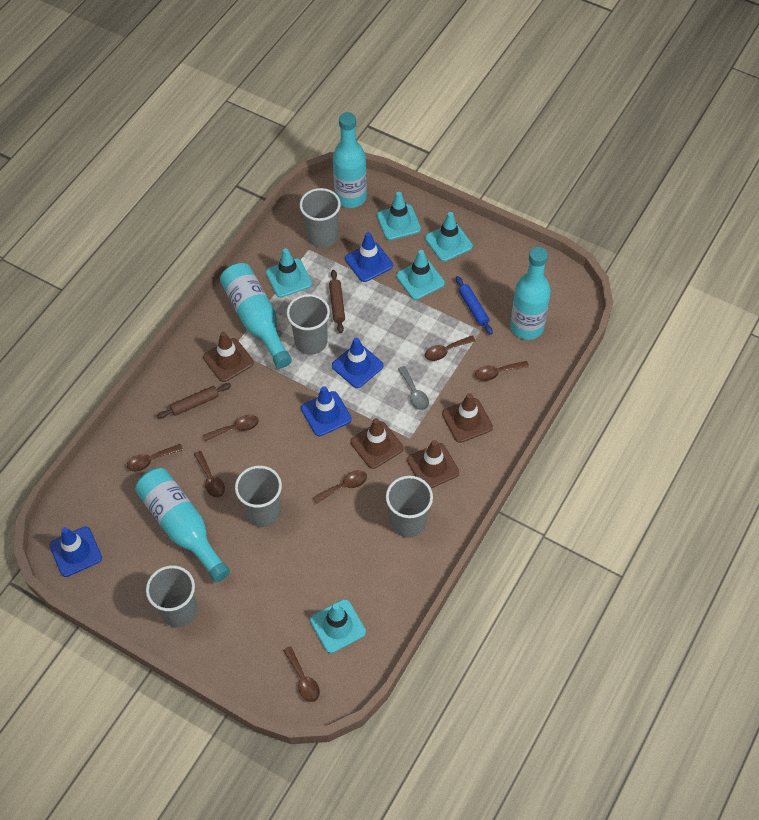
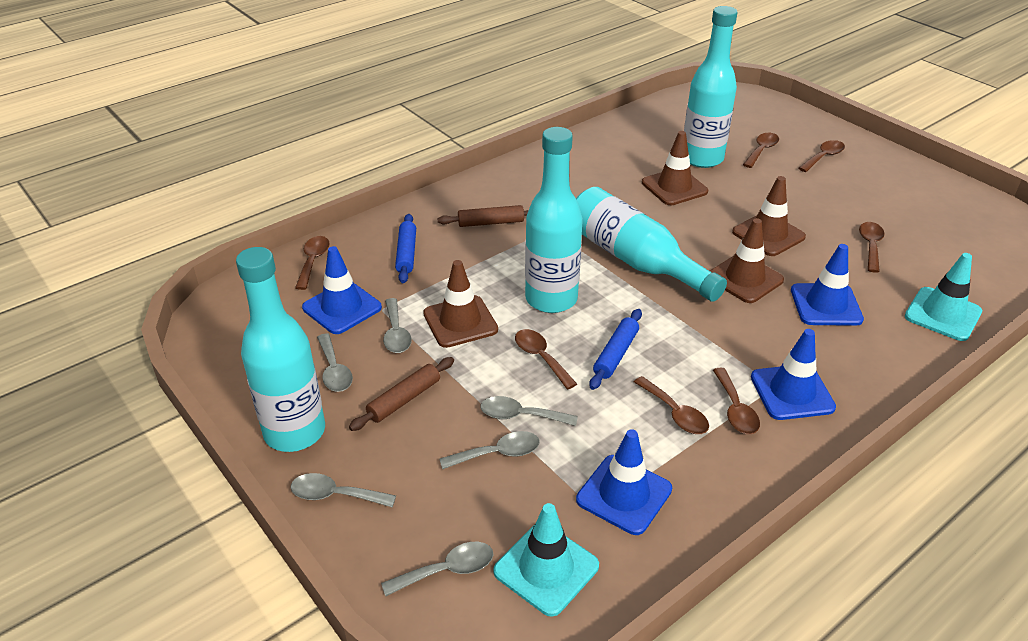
blue rolling pin: 1 -> 2
grey cup: 5 -> 0
grey spoon: 1 -> 6
turquoise traffic cone: 5 -> 2

